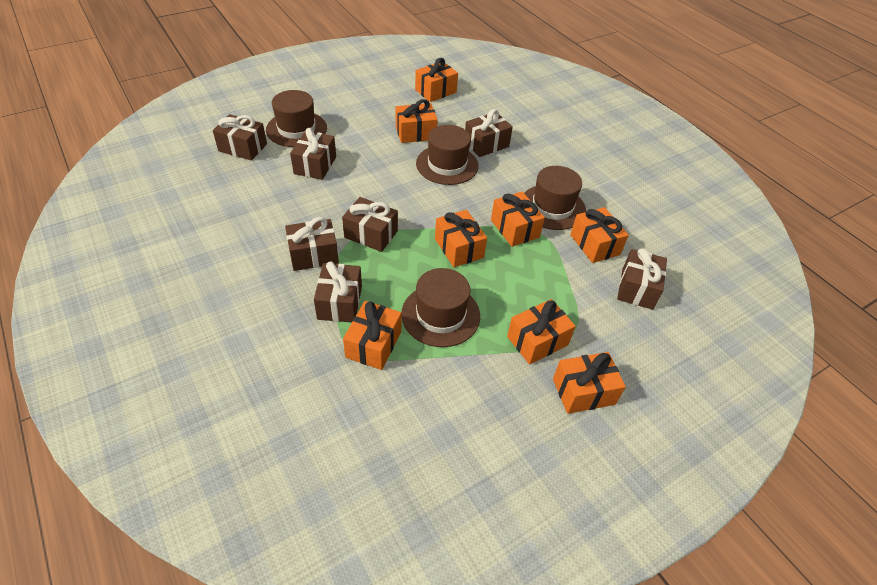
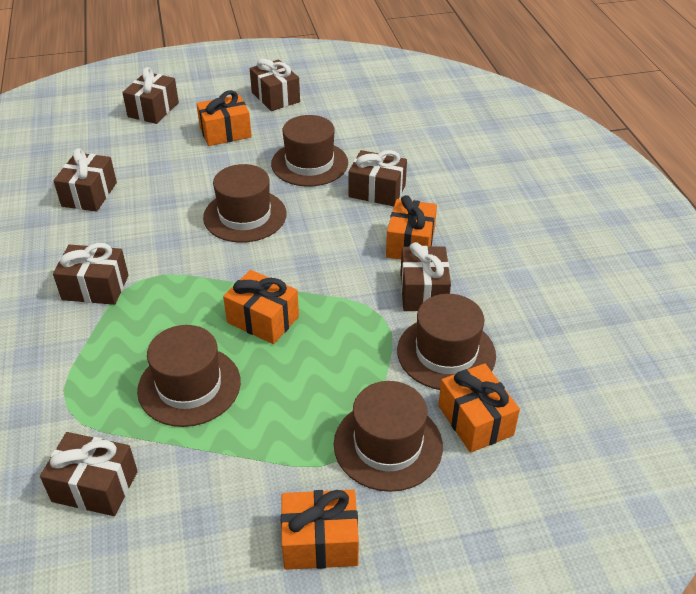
brown hat: 4 -> 5
orange gift: 8 -> 5

